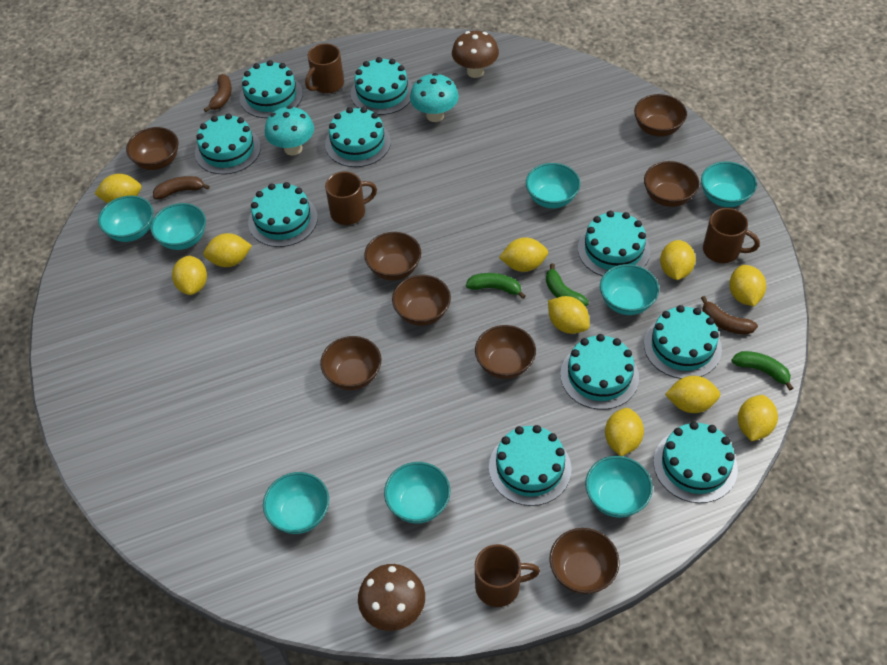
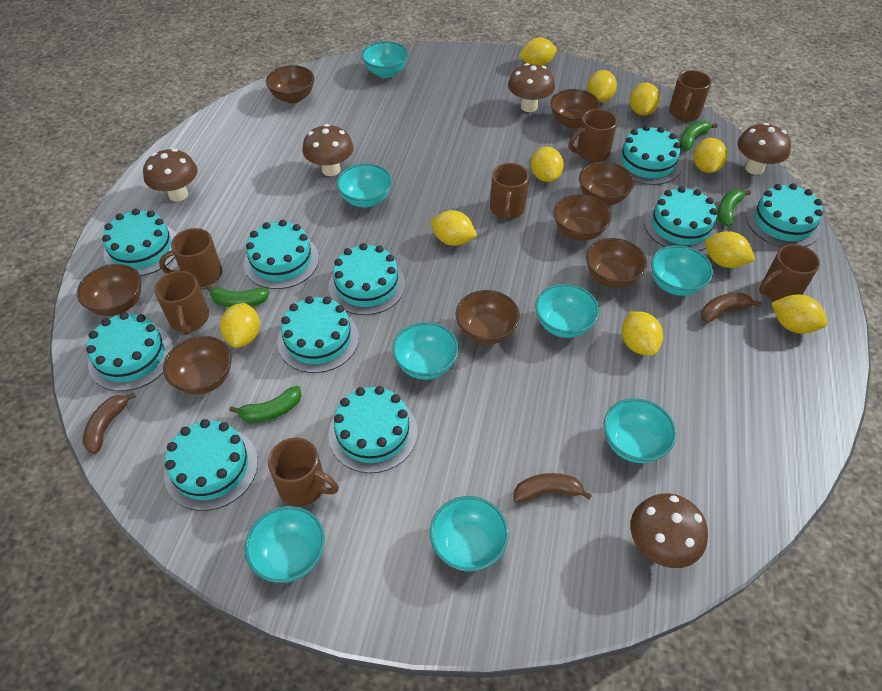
brown mug: 4 -> 7
brown mushroom: 2 -> 5
green banana: 3 -> 4
turquoise mushroom: 2 -> 0

